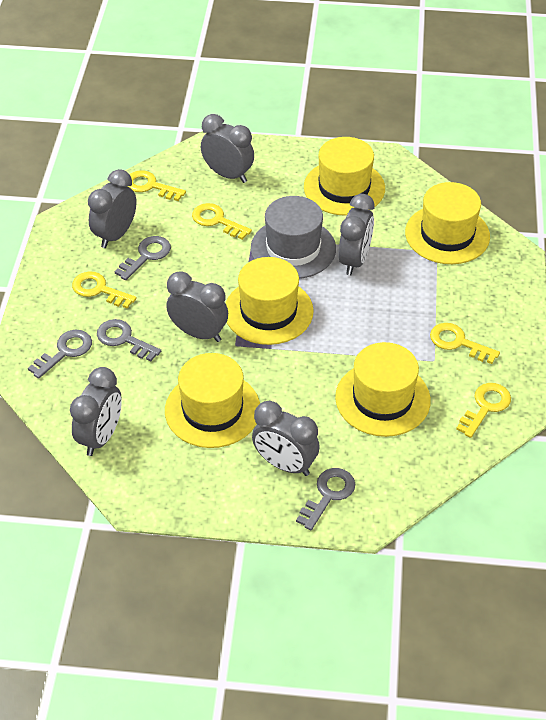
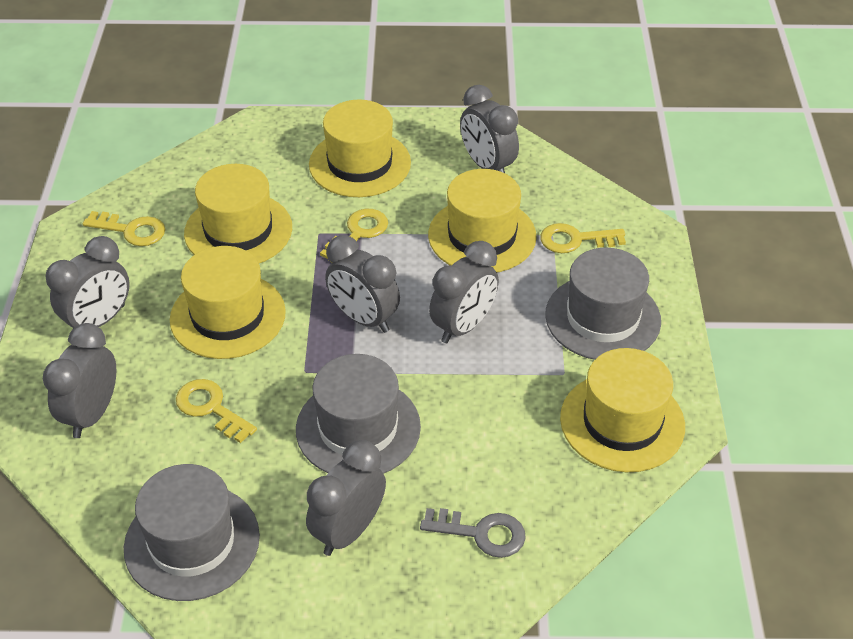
grey hat: 1 -> 3
grey key: 4 -> 1
yellow key: 5 -> 4

